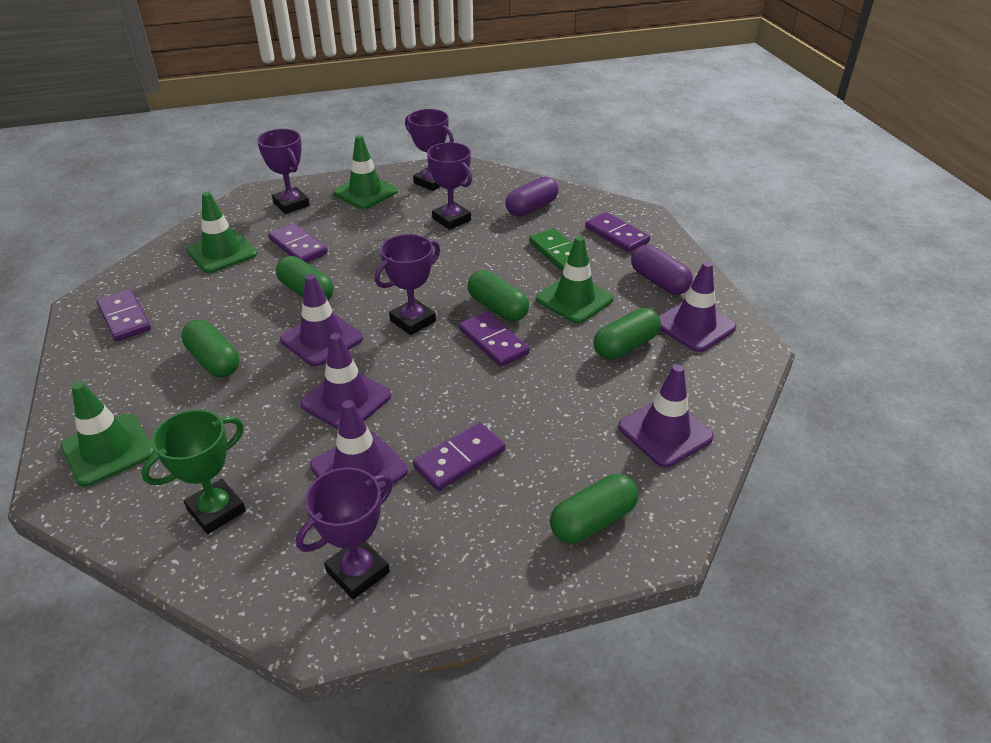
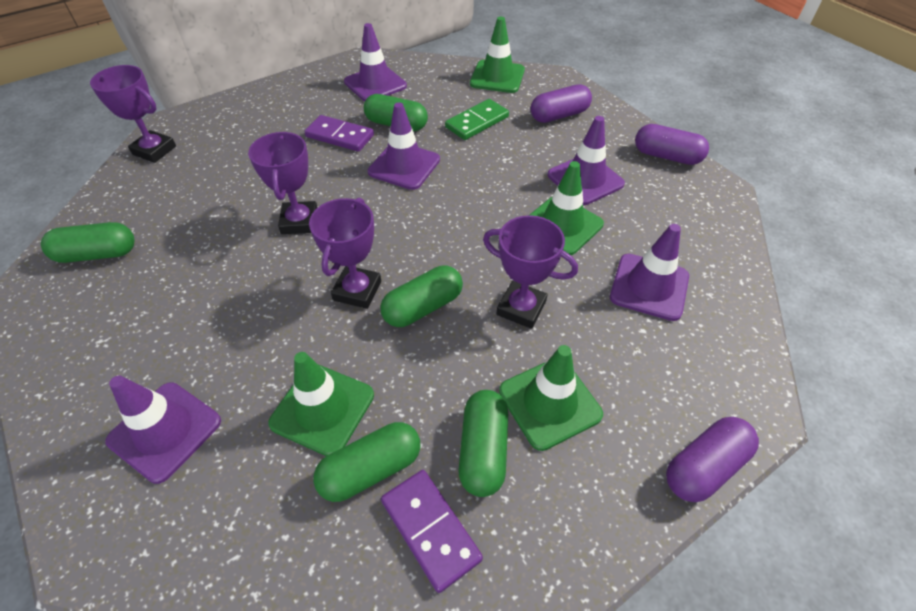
green trophy: 1 -> 0
purple capsule: 2 -> 3
purple domino: 5 -> 2
purple trophy: 5 -> 4

